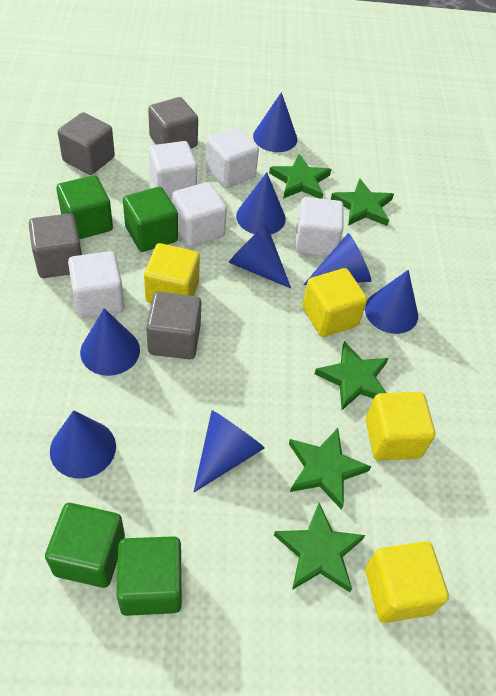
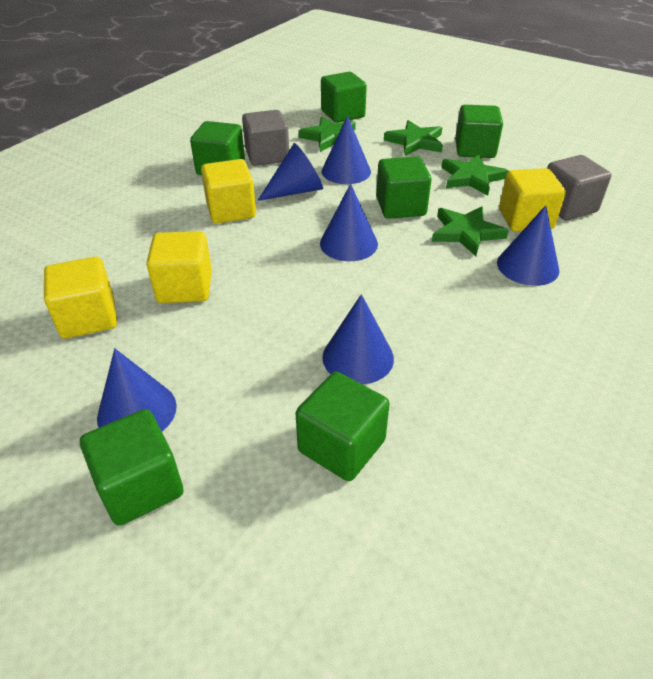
blue cone: 8 -> 6
green cube: 4 -> 6
green star: 5 -> 4
grey cube: 4 -> 2
white cube: 5 -> 0

